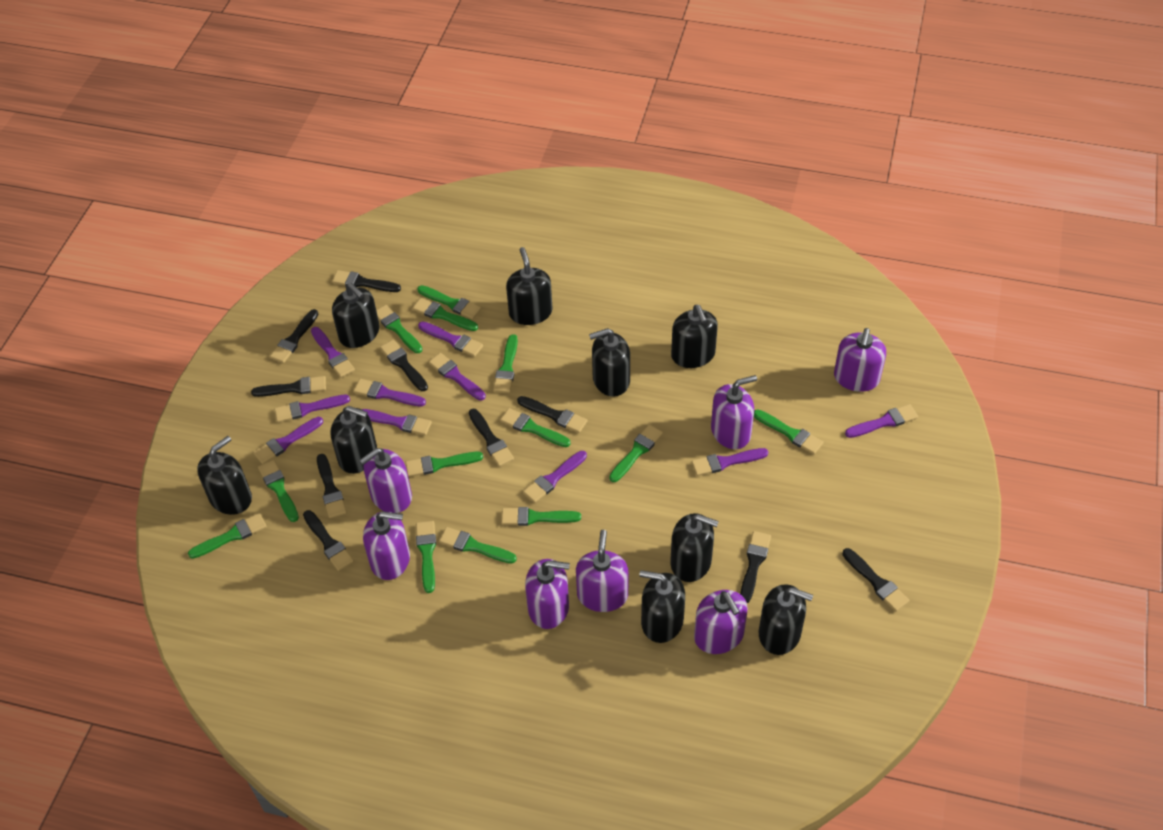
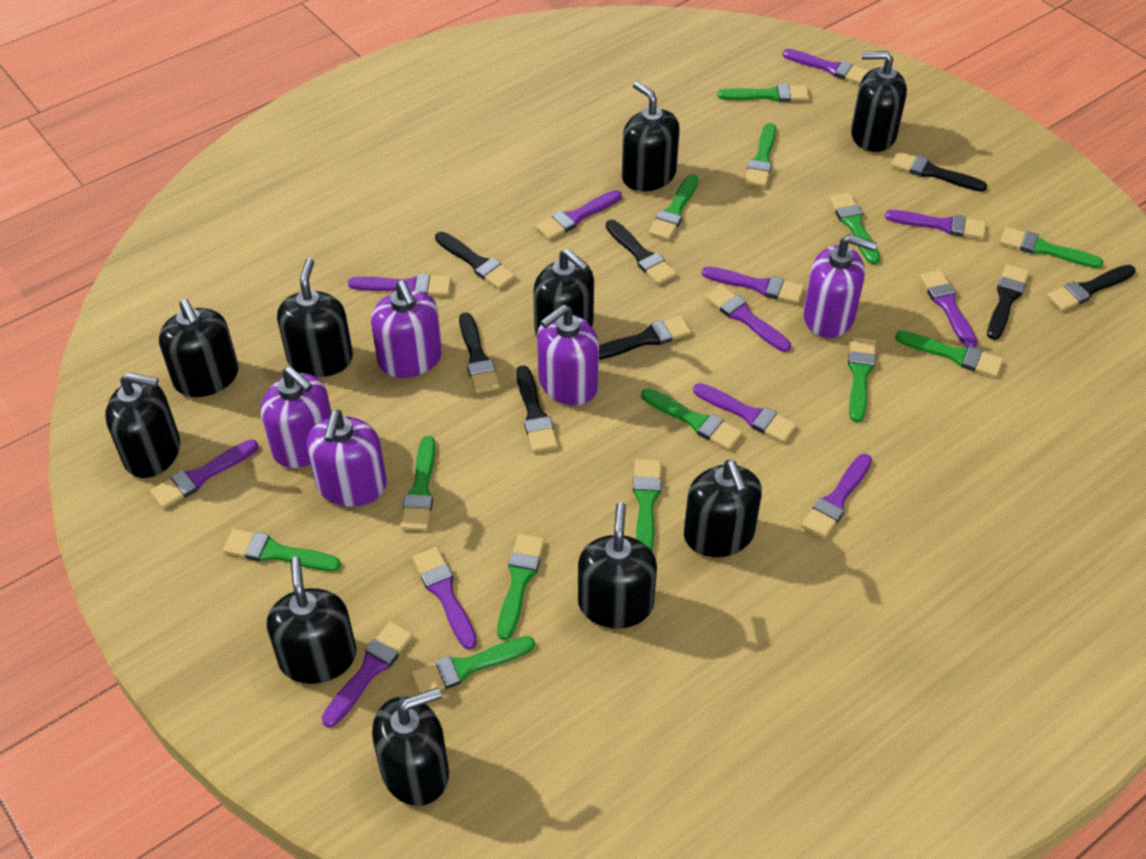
black brush: 10 -> 8
black soap dispenser: 9 -> 10
purple brush: 10 -> 12
purple soap dispenser: 7 -> 5

